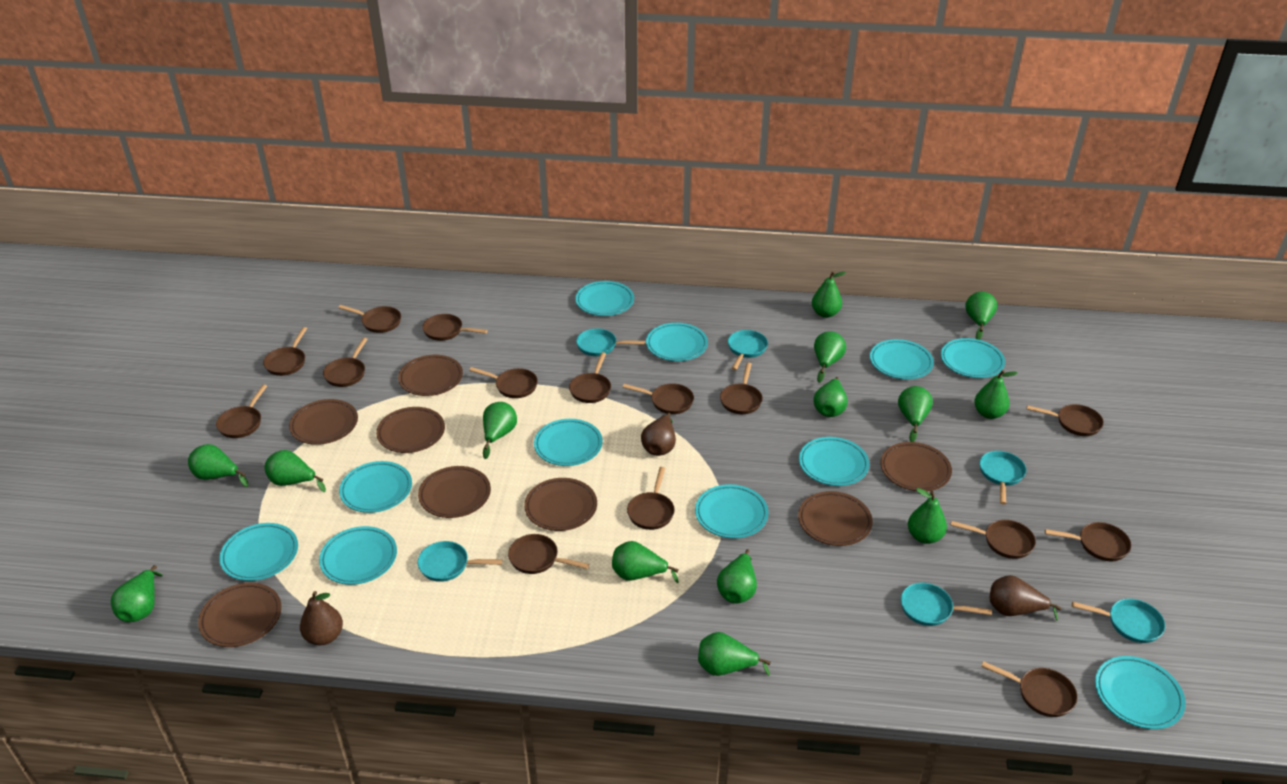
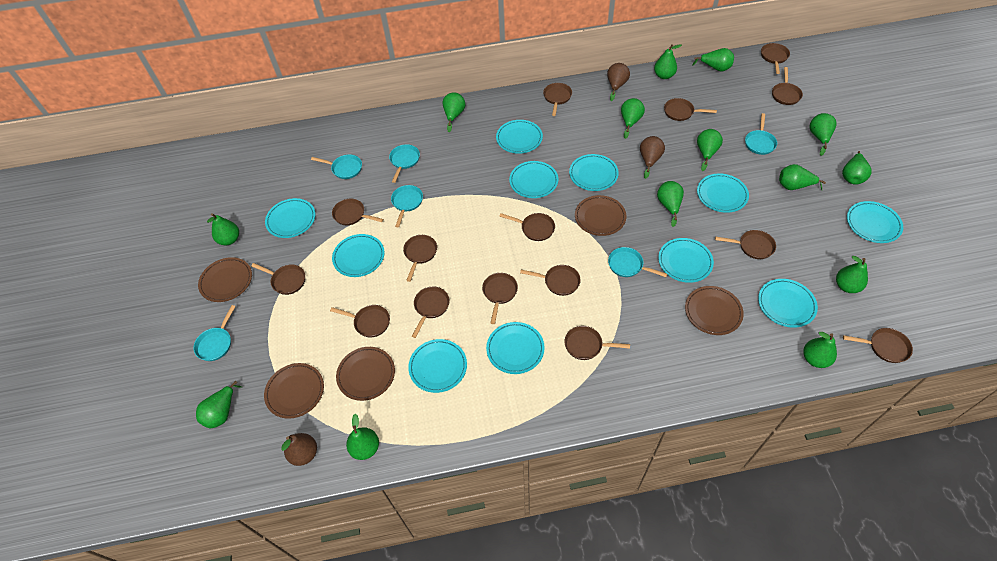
brown plate: 8 -> 5

